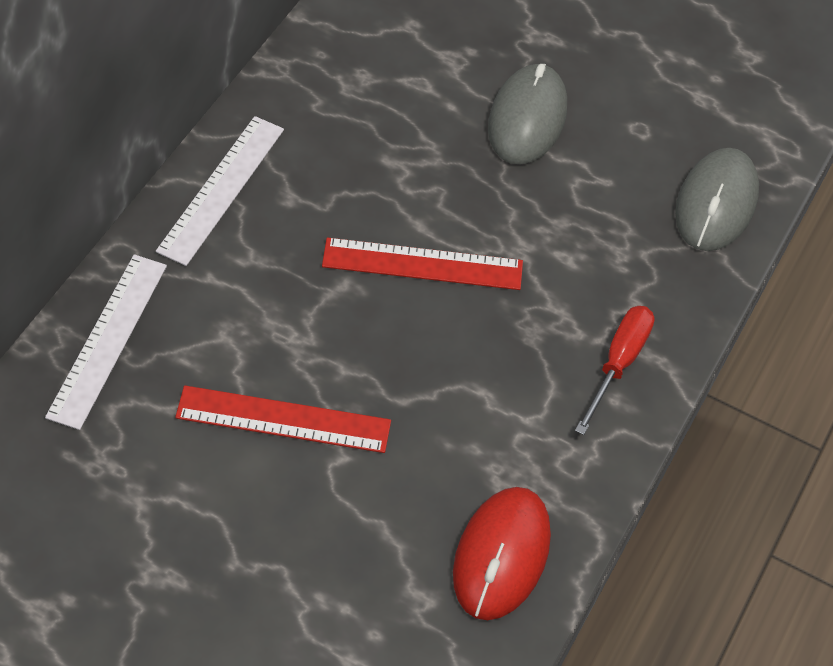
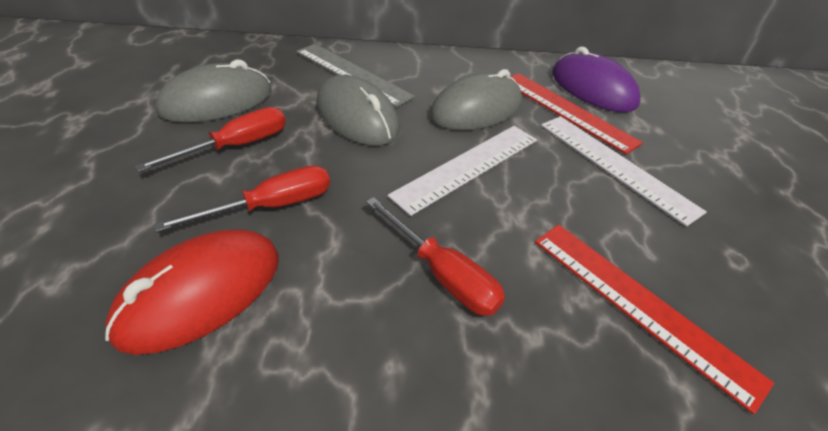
grey mouse: 2 -> 3
grey ruler: 0 -> 1
purple mouse: 0 -> 1
red screwdriver: 1 -> 3

